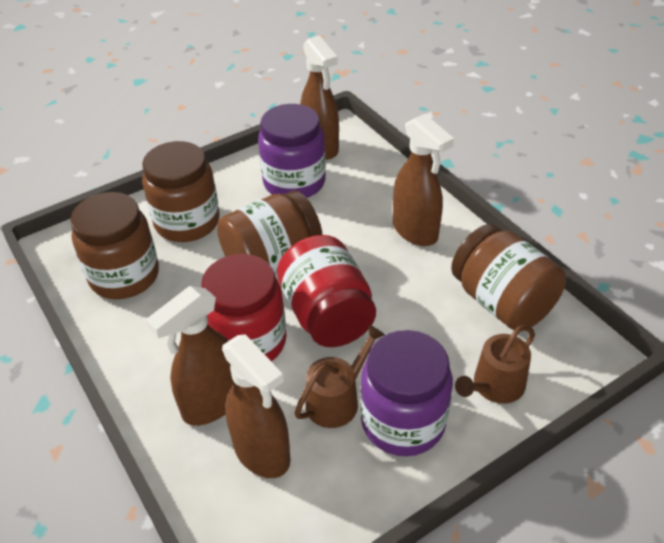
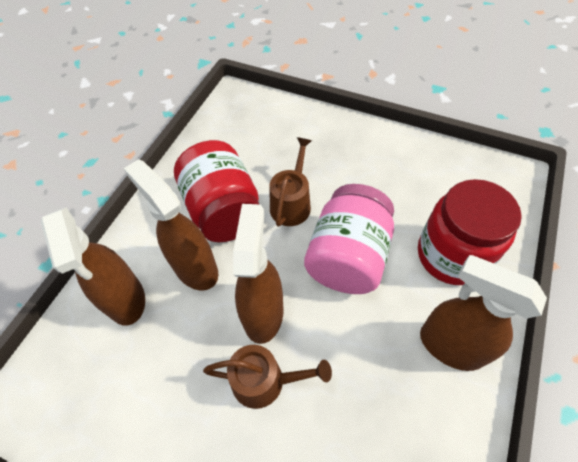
brown jar: 4 -> 0
pink jar: 0 -> 1
purple jar: 2 -> 0

